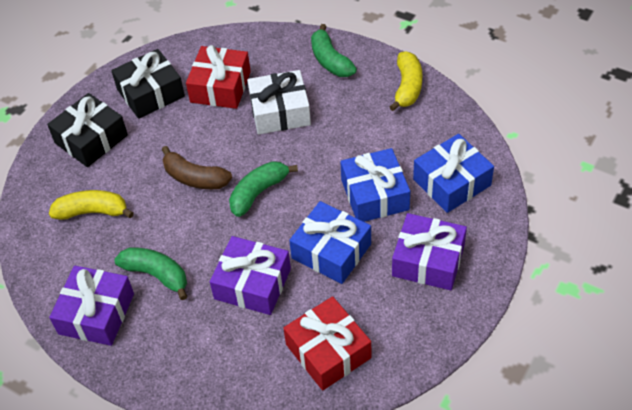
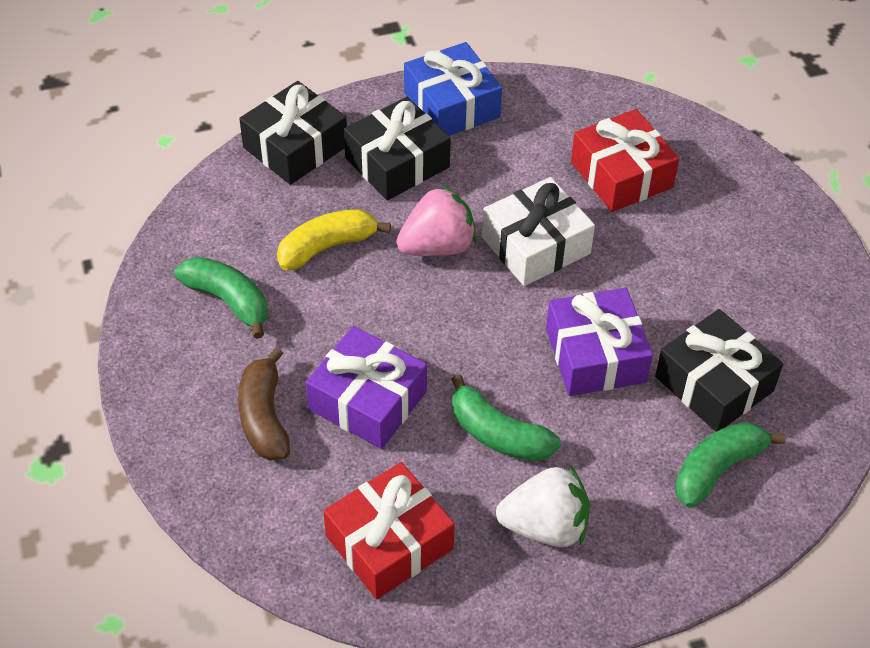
black gift: 2 -> 3
blue gift: 3 -> 1
pink strawberry: 0 -> 1
purple gift: 3 -> 2
white strawberry: 0 -> 1
yellow banana: 2 -> 1

